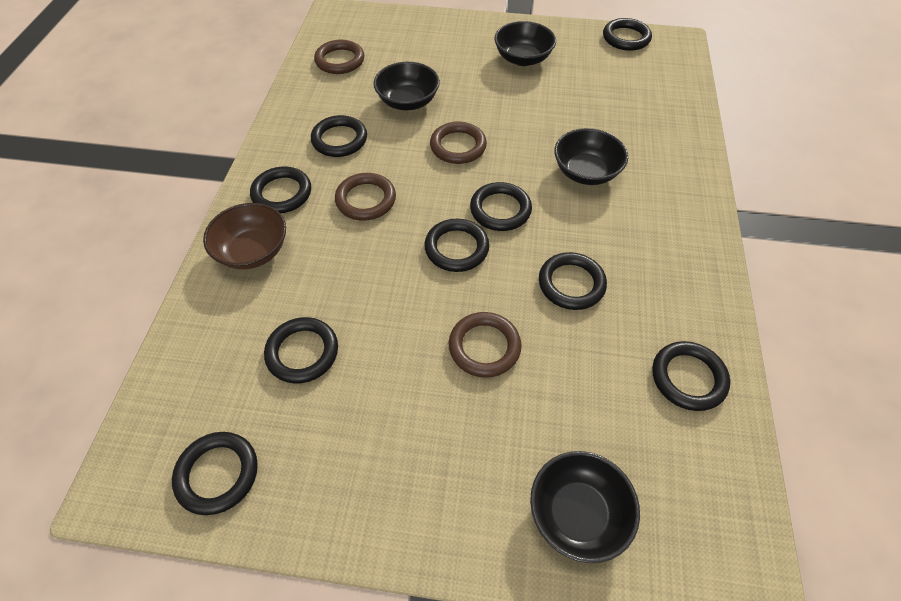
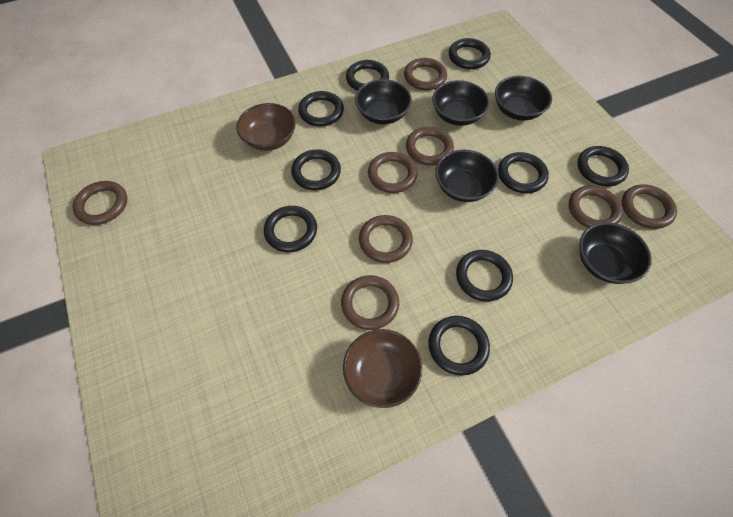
black bowl: 4 -> 5
brown bowl: 1 -> 2
brown ring: 4 -> 8

